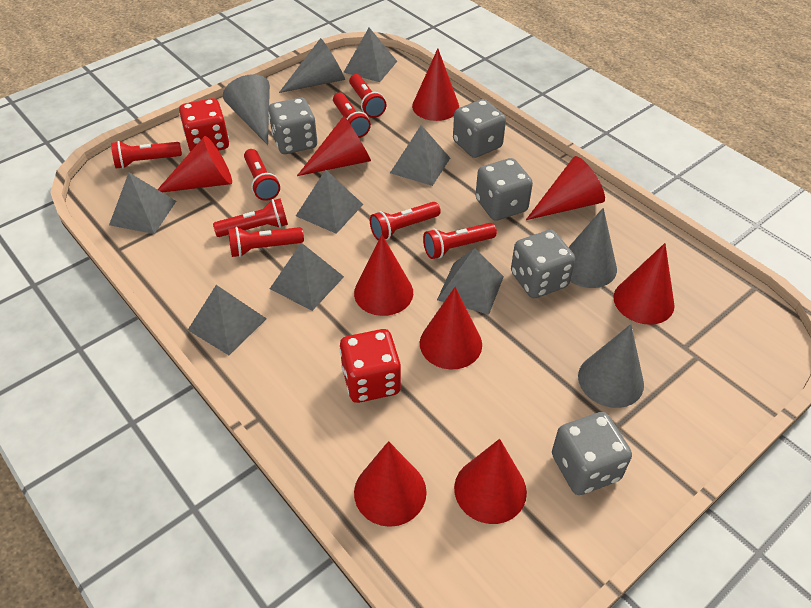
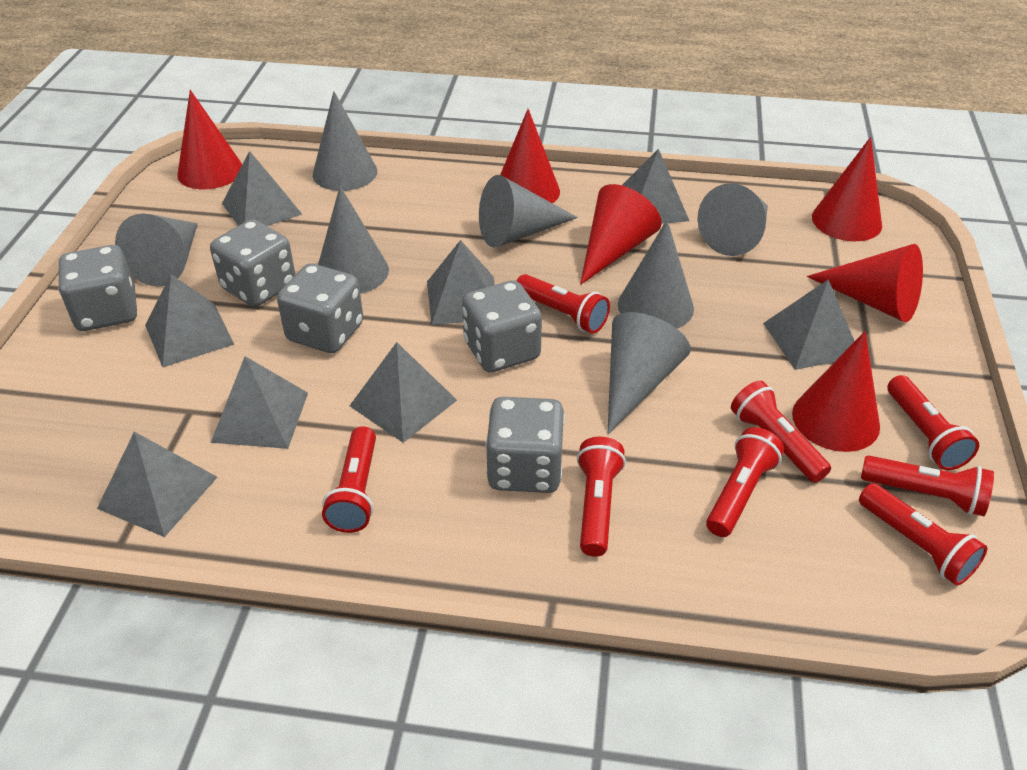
grey cone: 4 -> 7
grey pyramid: 7 -> 8
red cone: 9 -> 6
red dice: 2 -> 0

